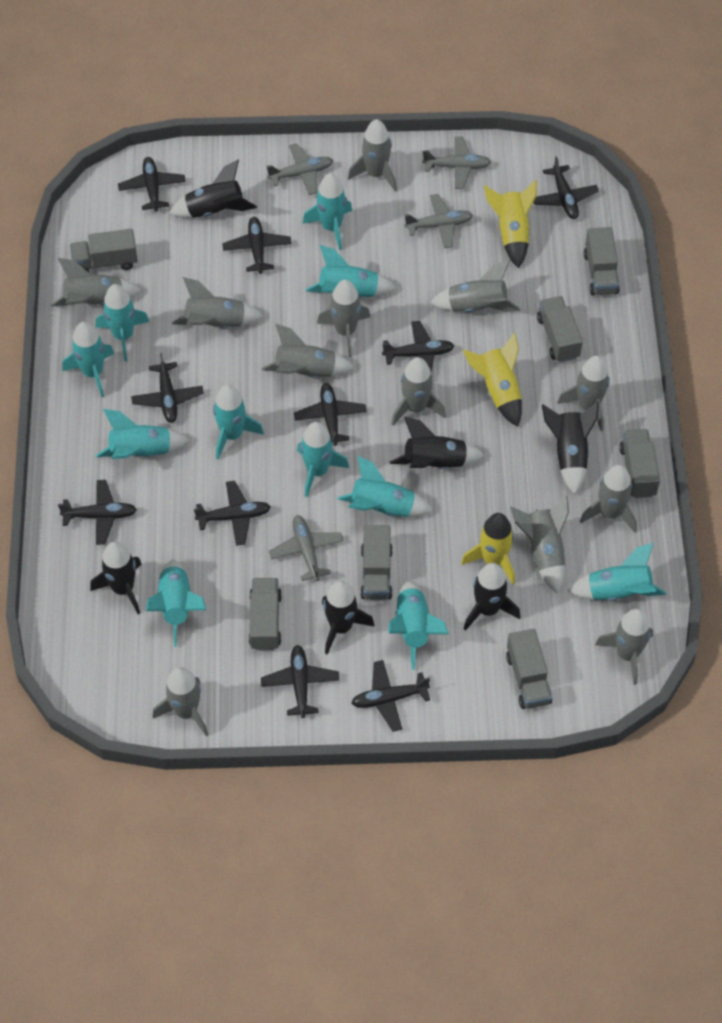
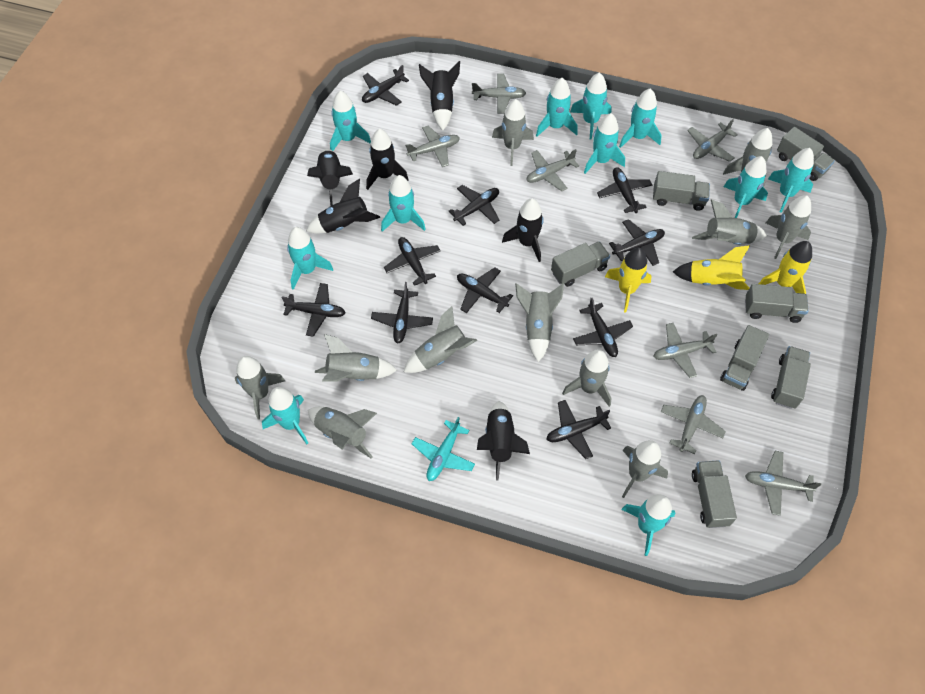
grey plane: 4 -> 7
grey rocket: 12 -> 11
turquoise plane: 0 -> 1

